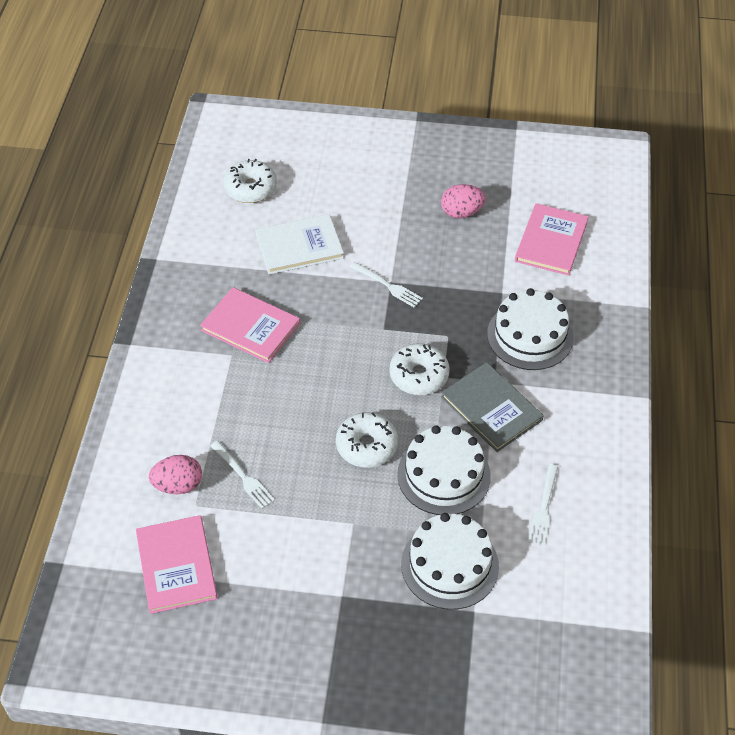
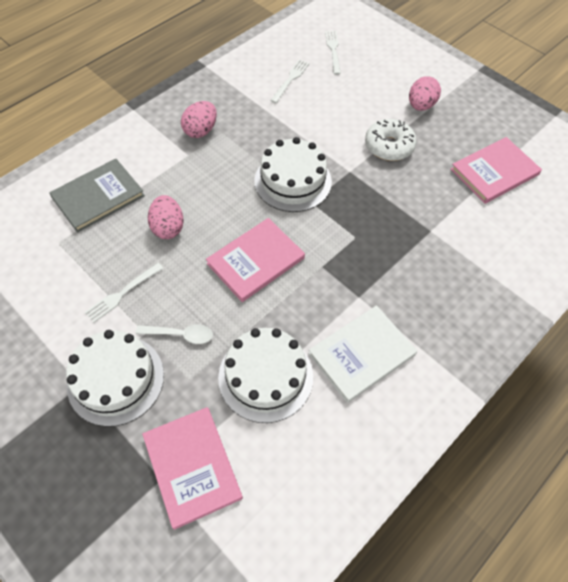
pink egg: 2 -> 3
white donut: 3 -> 1
white spoon: 0 -> 1

